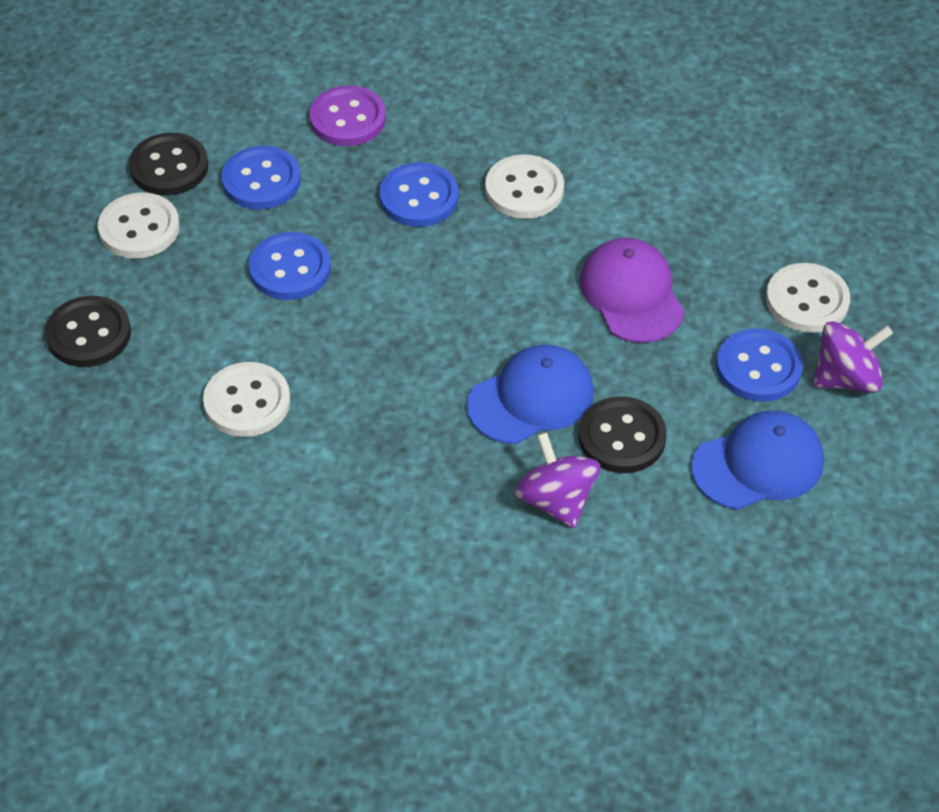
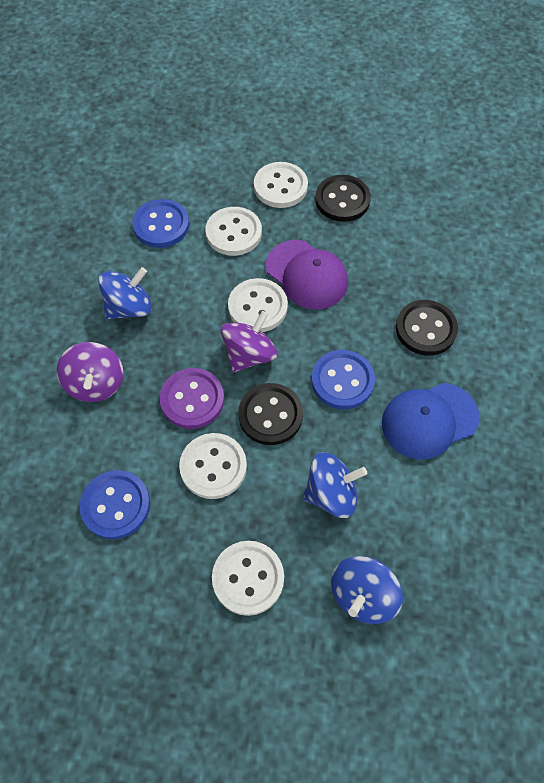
blue button: 4 -> 3
blue cap: 2 -> 1
blue spinning top: 0 -> 3
white button: 4 -> 5

